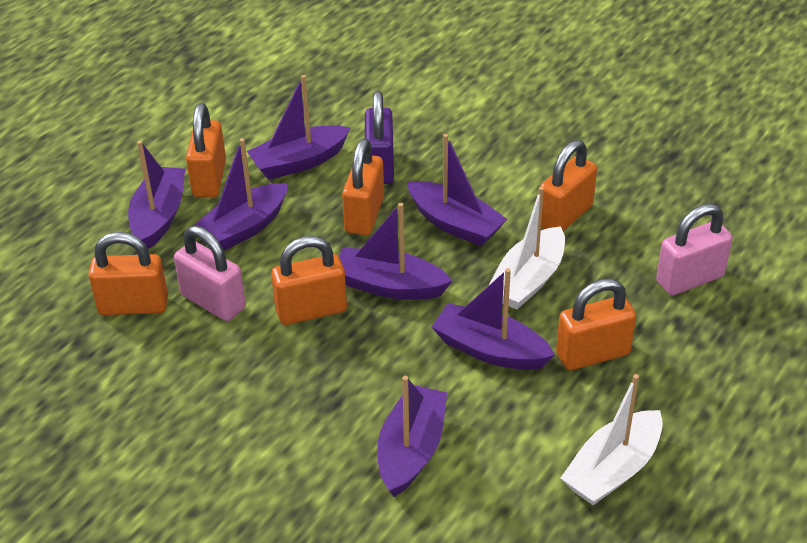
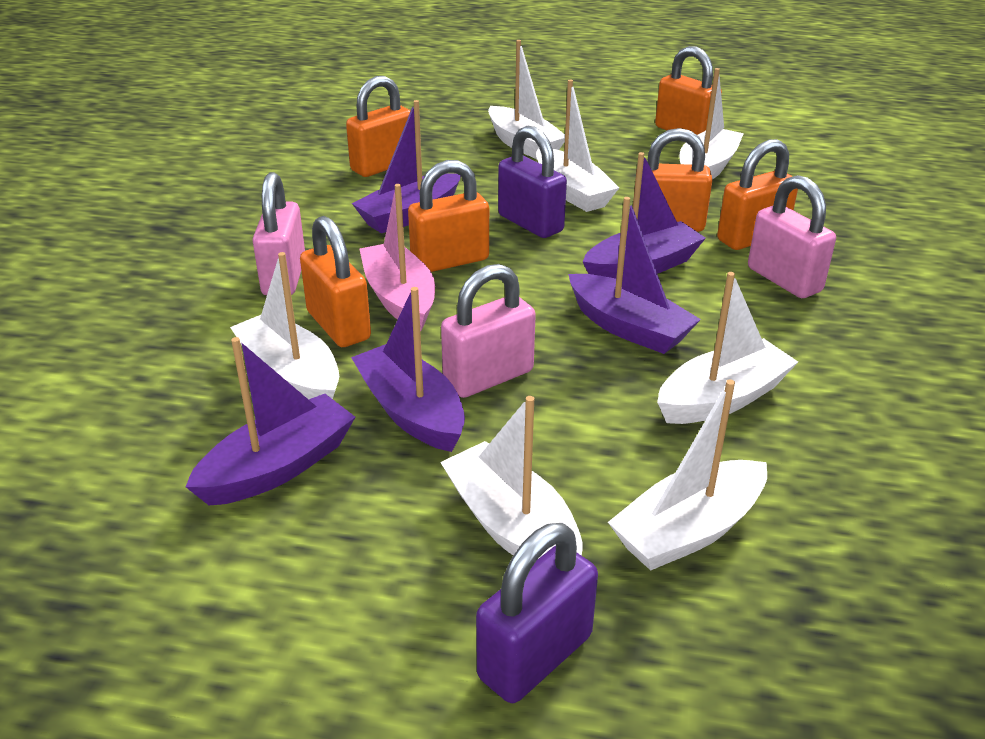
pink boat: 0 -> 1
pink padlock: 2 -> 3
purple boat: 7 -> 5
purple padlock: 1 -> 2
white boat: 2 -> 7

